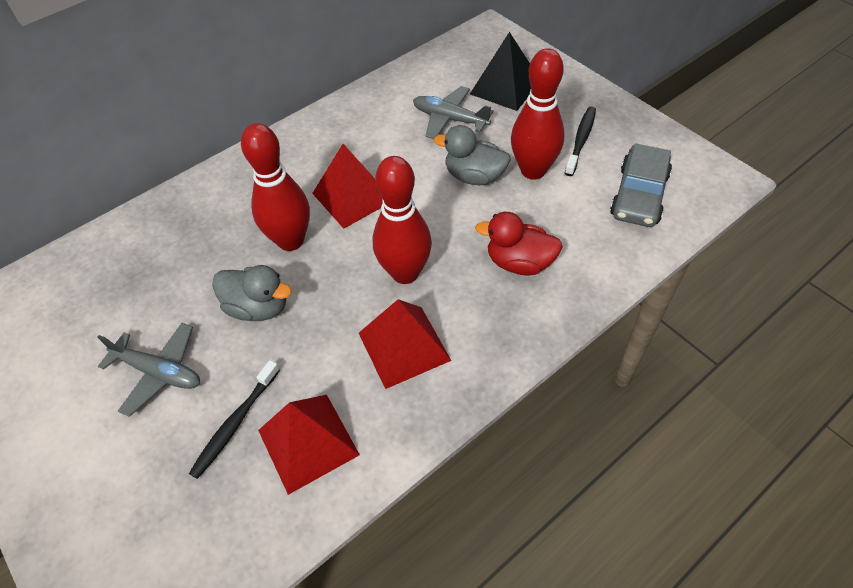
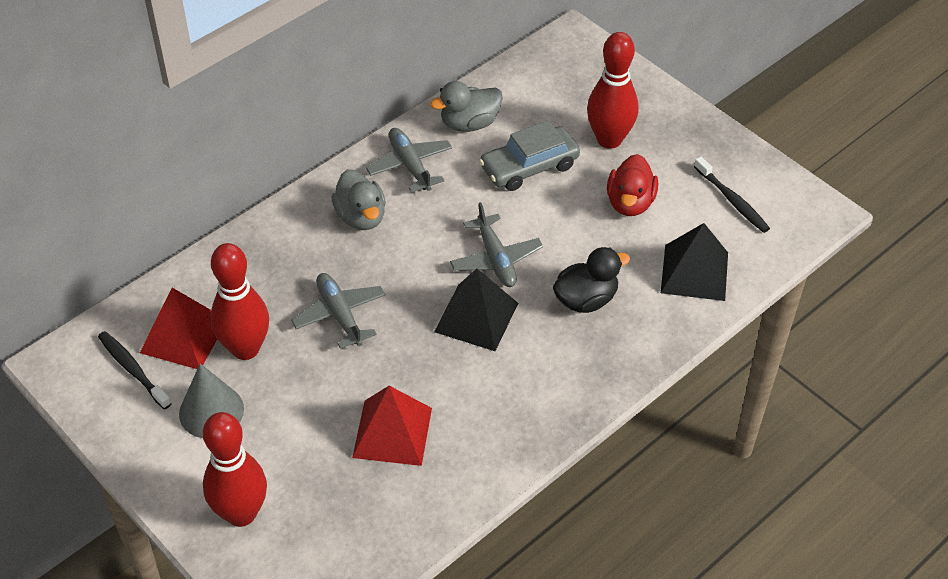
black duck: 0 -> 1
black pyramid: 1 -> 2
grey cone: 0 -> 1
grey plane: 2 -> 3
red pyramid: 3 -> 2

